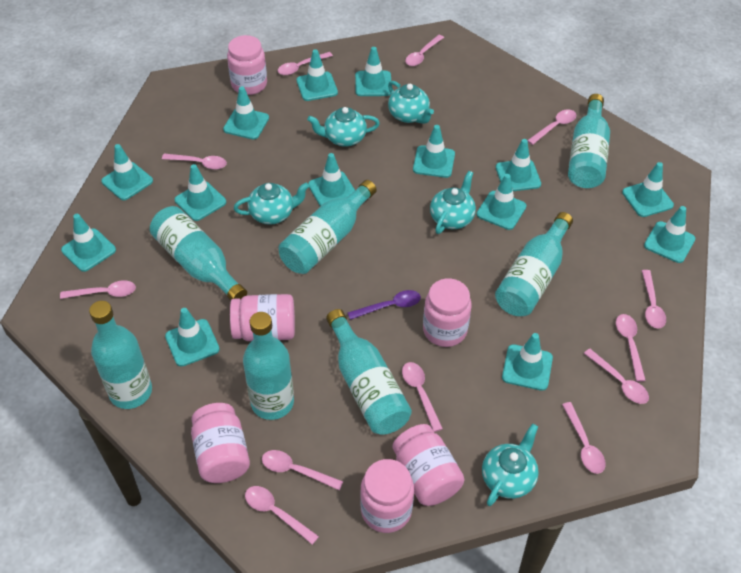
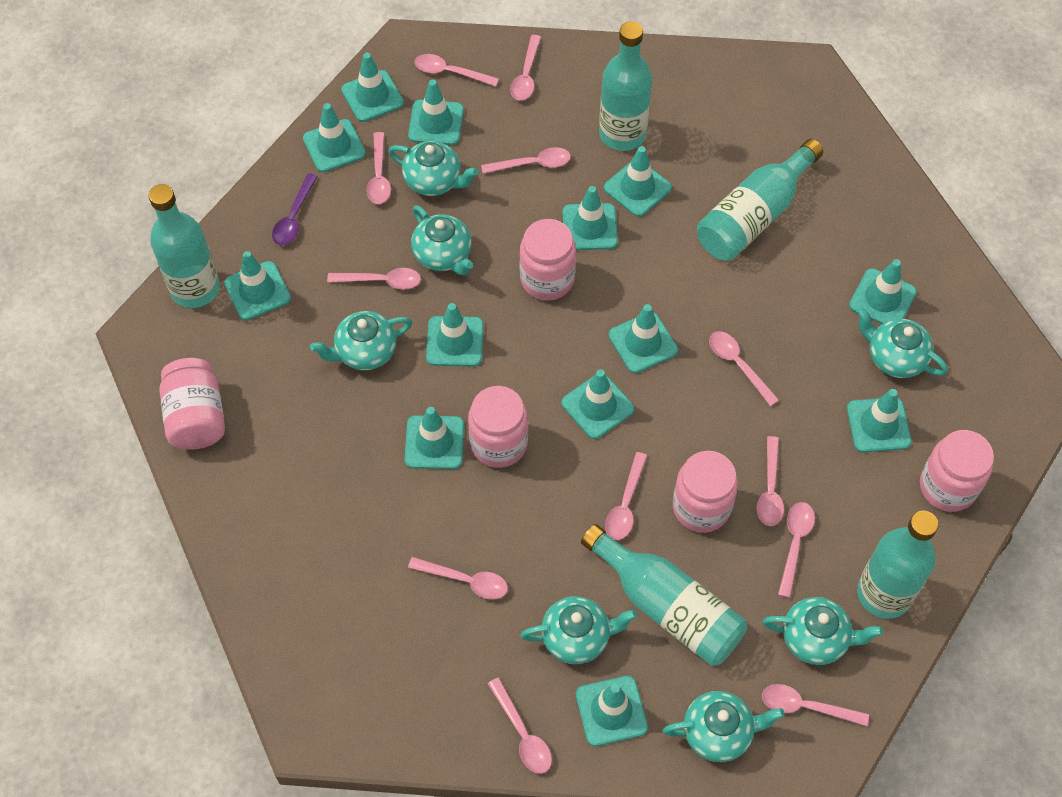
pink jar: 6 -> 5
turquoise bottle: 7 -> 5
turquoise teapot: 5 -> 7
turquoise traffic cone: 14 -> 13

